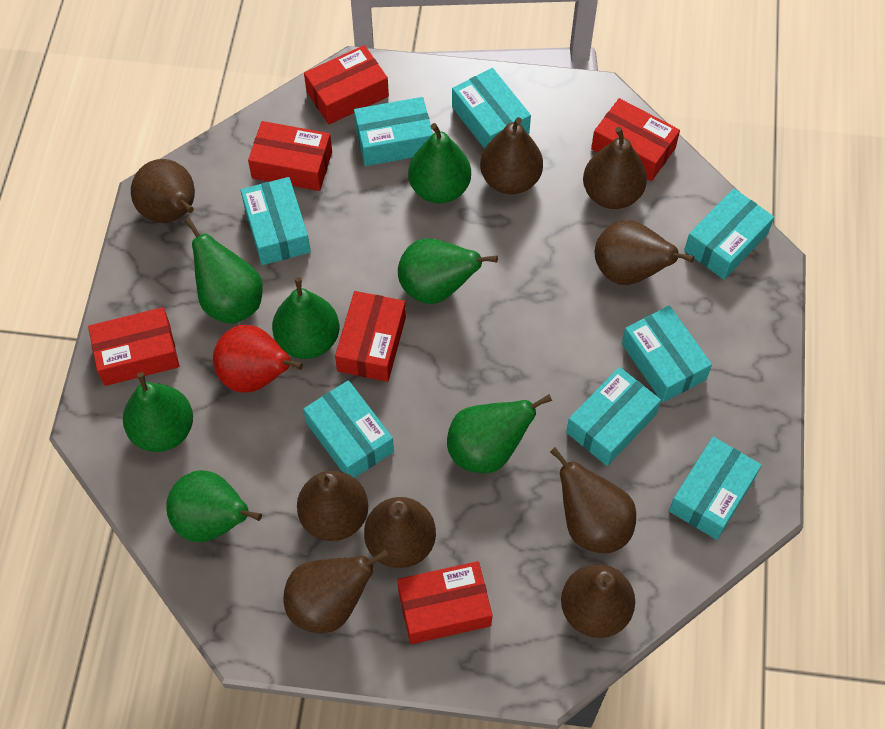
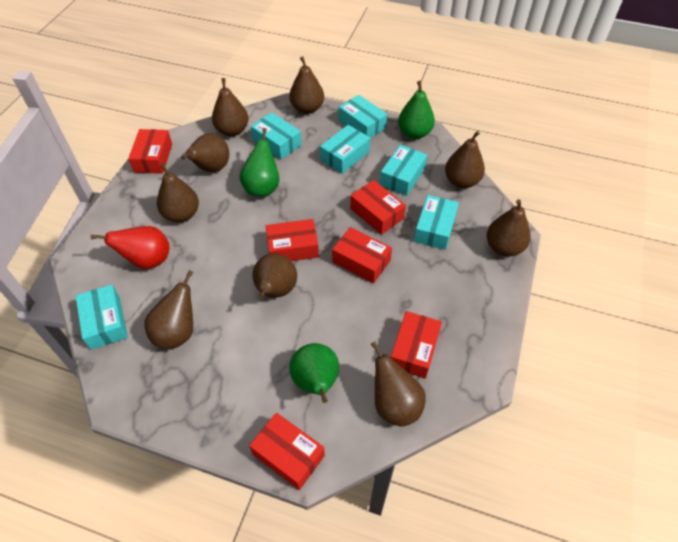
green pear: 7 -> 3
turquoise box: 8 -> 6

